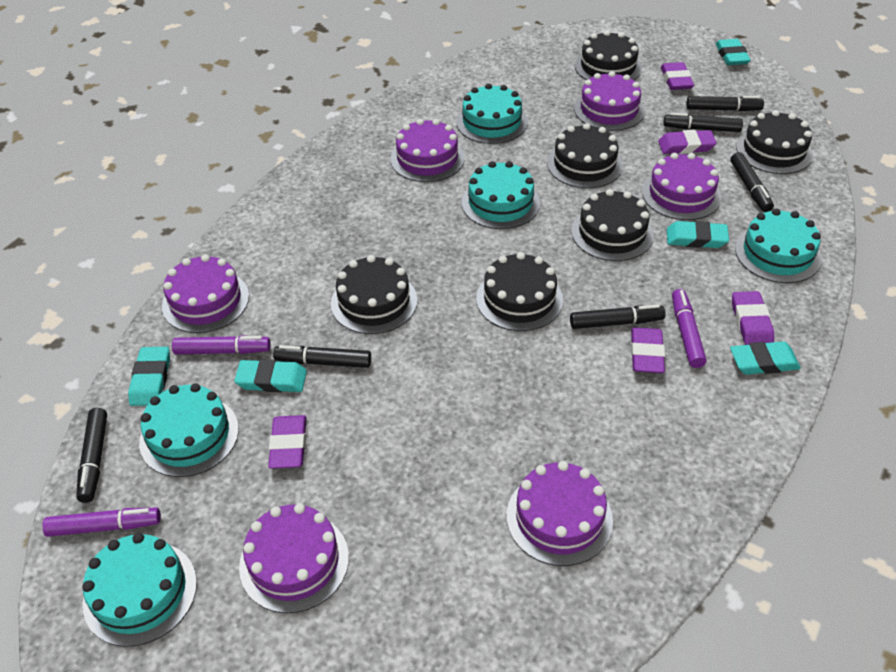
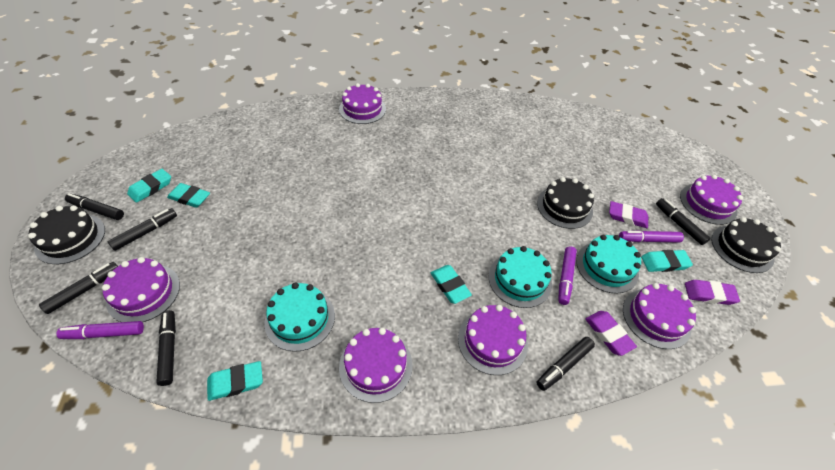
black cake: 6 -> 3
purple eraser: 5 -> 3
turquoise cake: 5 -> 3

